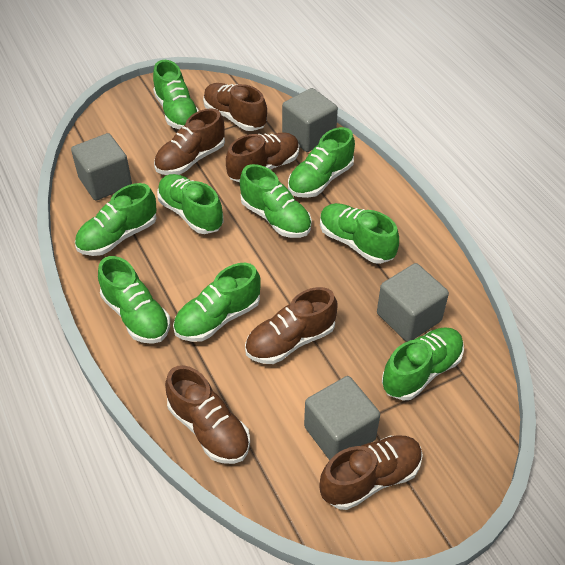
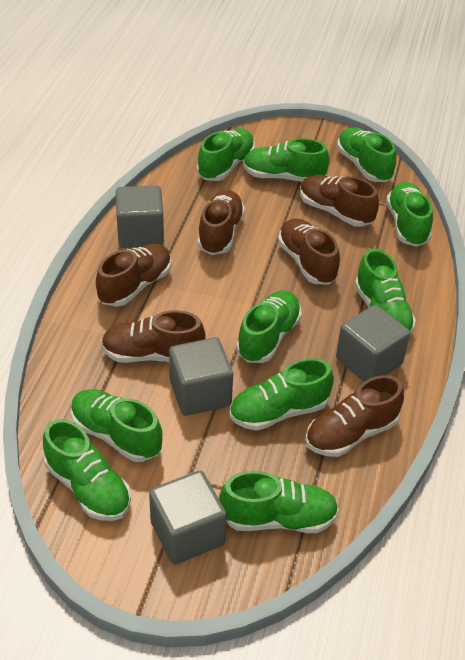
green shoe: 9 -> 10

